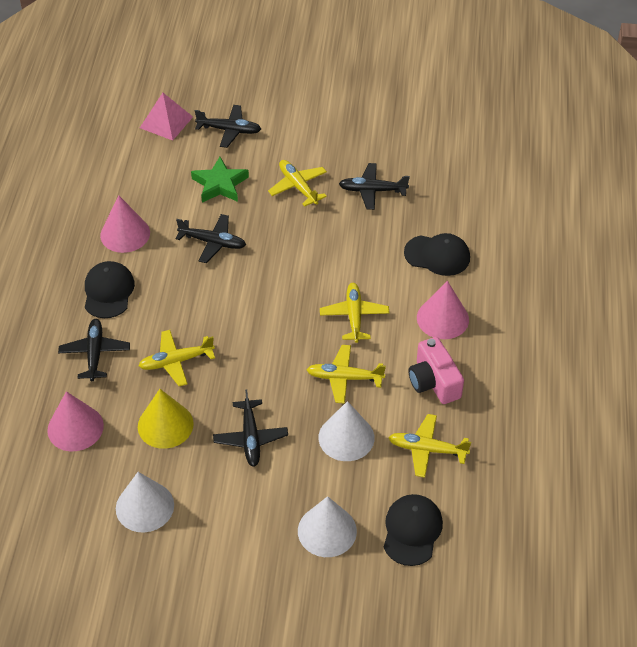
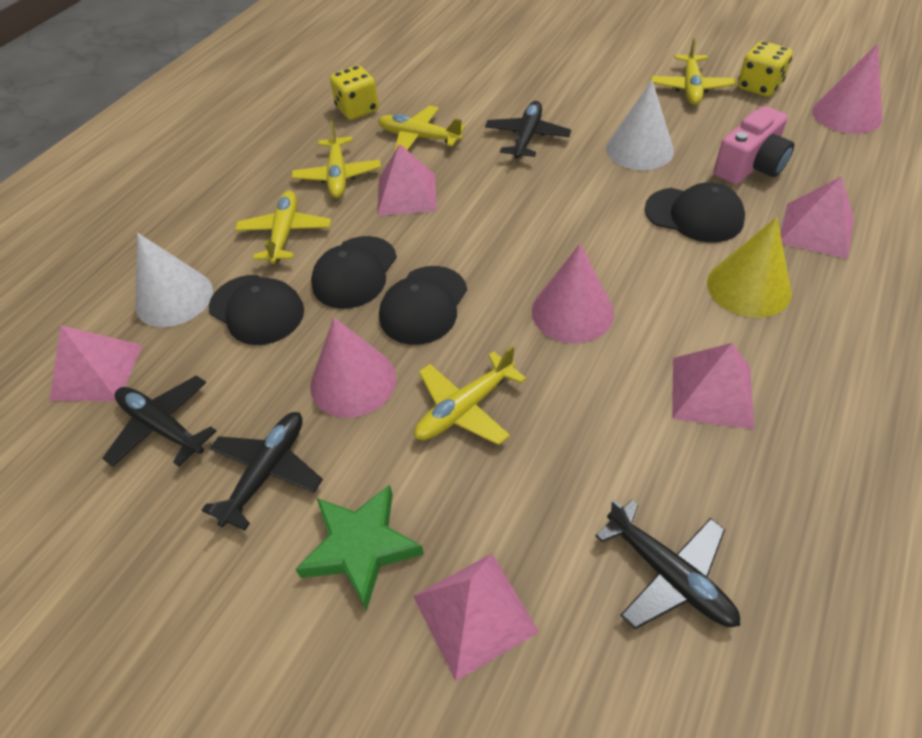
black cap: 3 -> 4
black plane: 5 -> 4
pink pyramid: 1 -> 5
white cone: 3 -> 2
yellow dice: 0 -> 2

